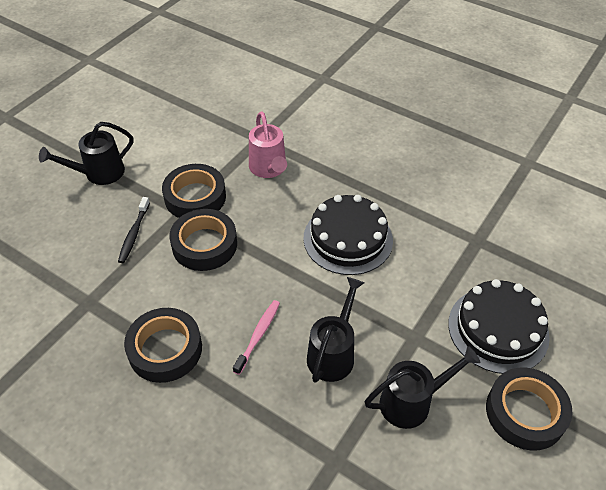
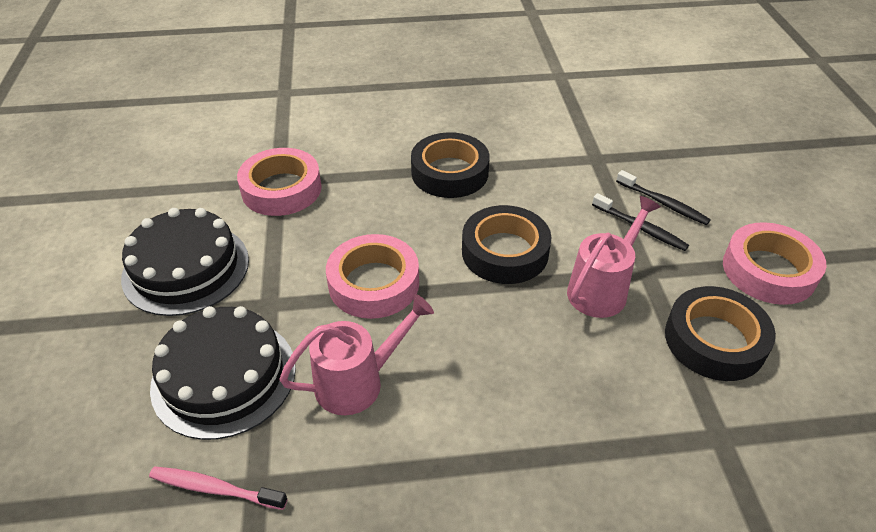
black tape: 4 -> 3
black toothbrush: 1 -> 2
black watering can: 3 -> 0
pink tape: 0 -> 3
pink watering can: 1 -> 2

